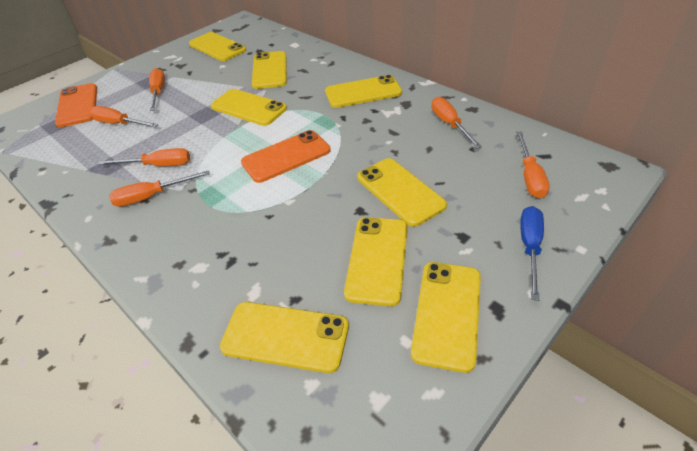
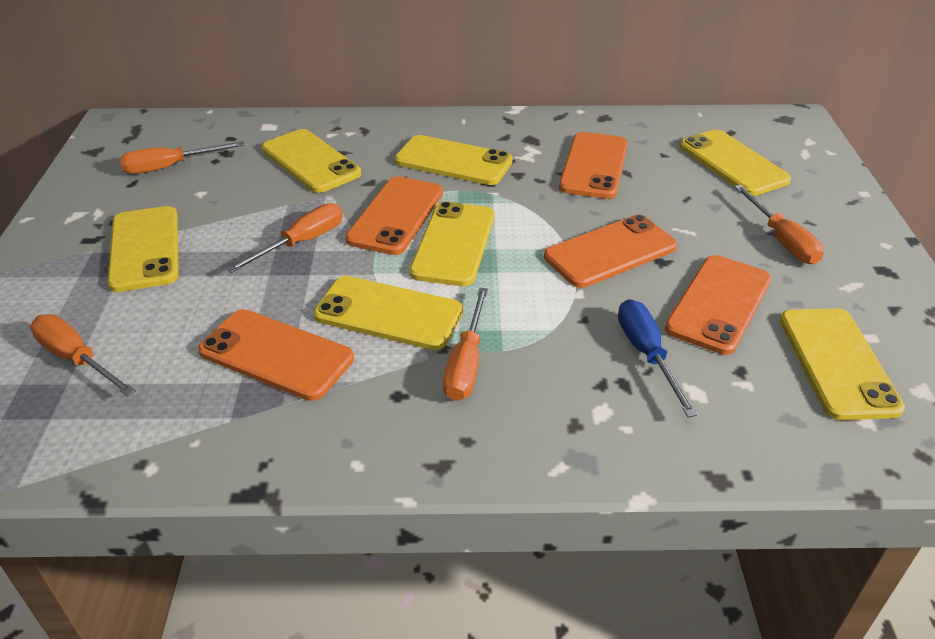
orange phone: 2 -> 5
orange screwdriver: 6 -> 5
yellow phone: 8 -> 7

